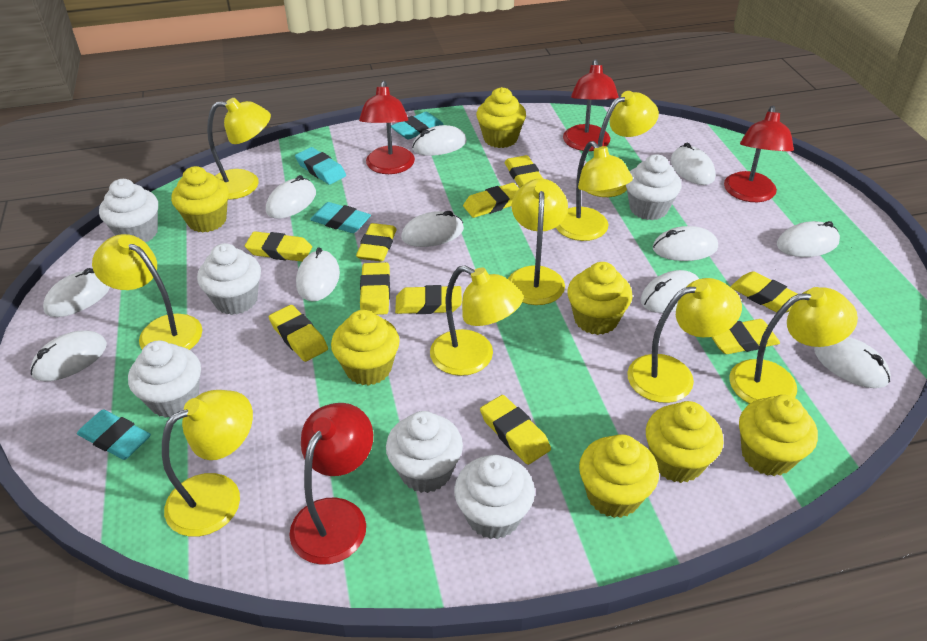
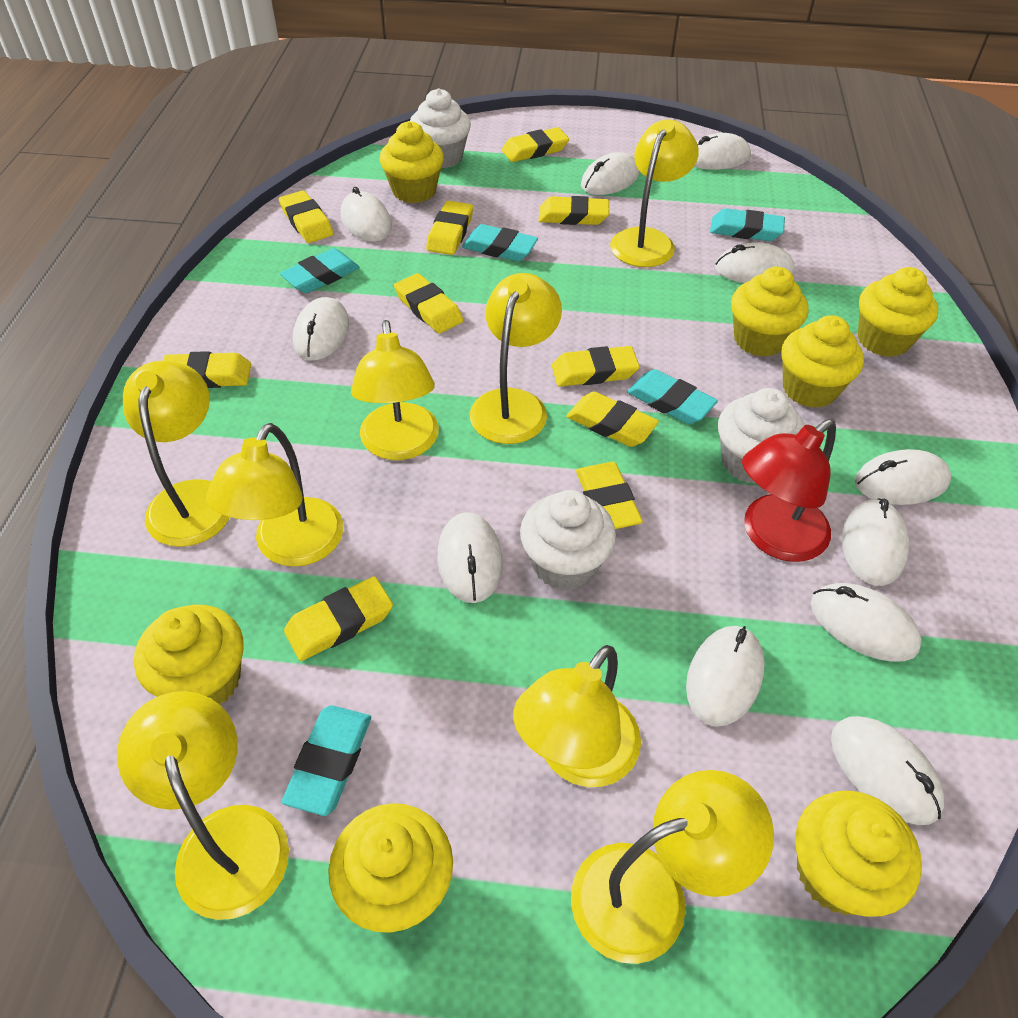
red lamp: 4 -> 1
turquoise eraser: 4 -> 5
white cupcake: 6 -> 3
yellow lamp: 9 -> 8

